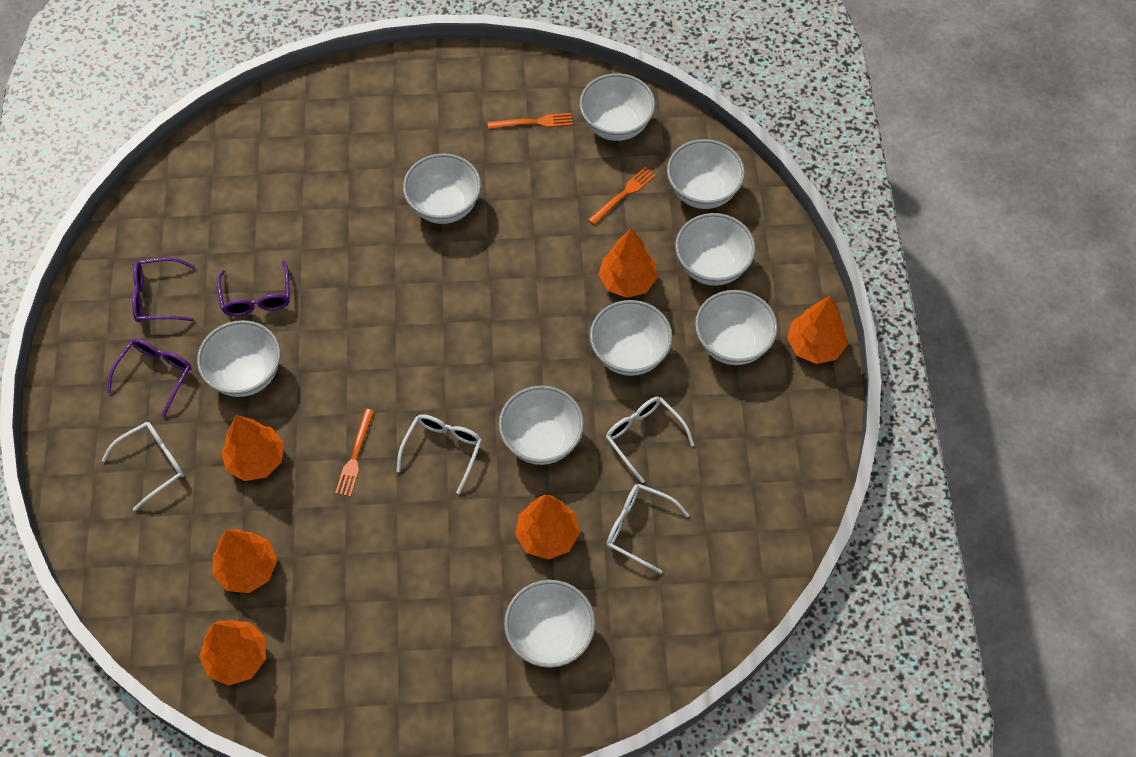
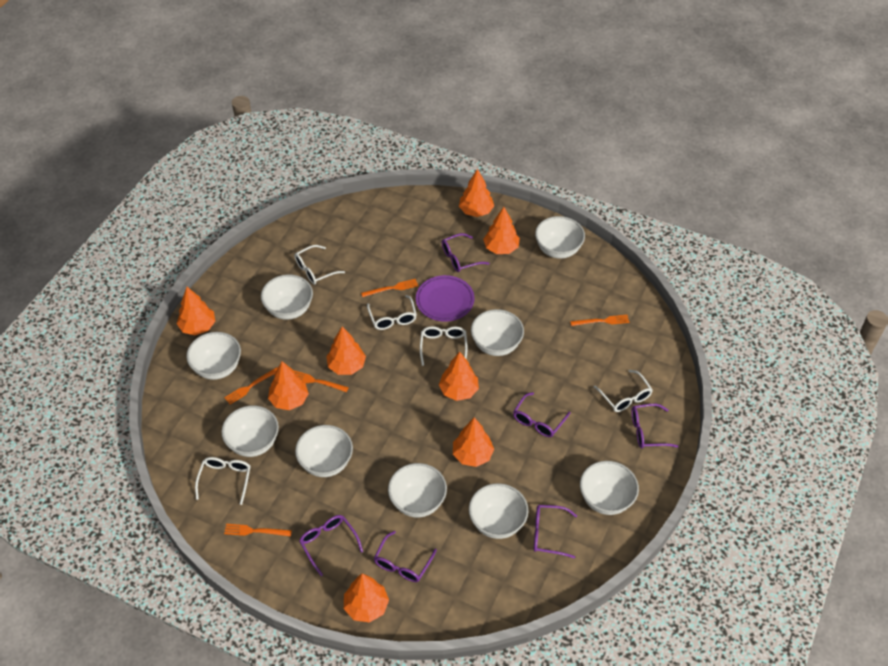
orange fork: 3 -> 5
orange tree: 6 -> 8
purple glasses: 3 -> 6
purple plate: 0 -> 1
white glasses: 4 -> 5

